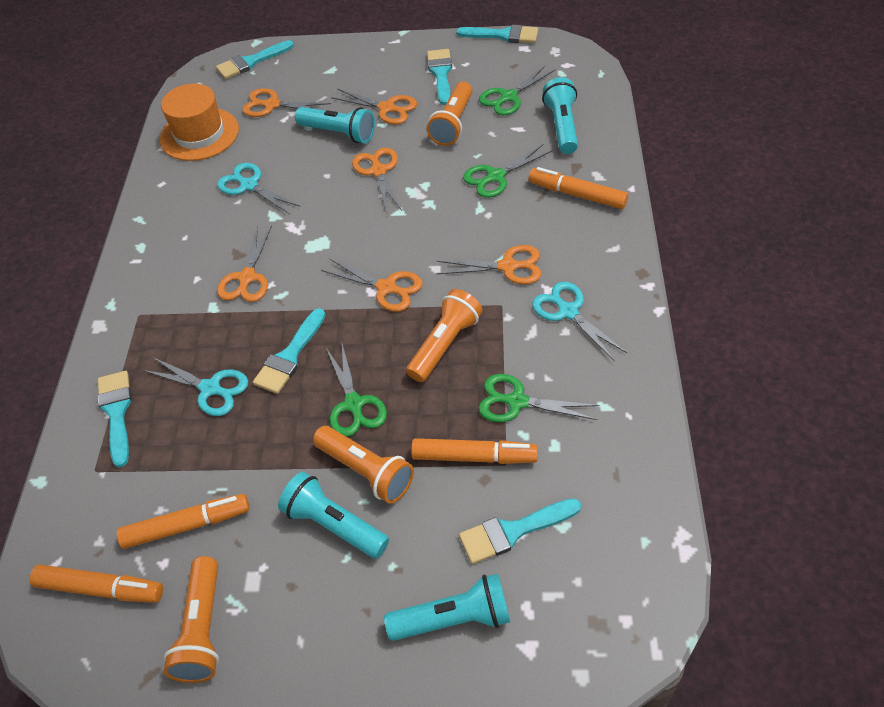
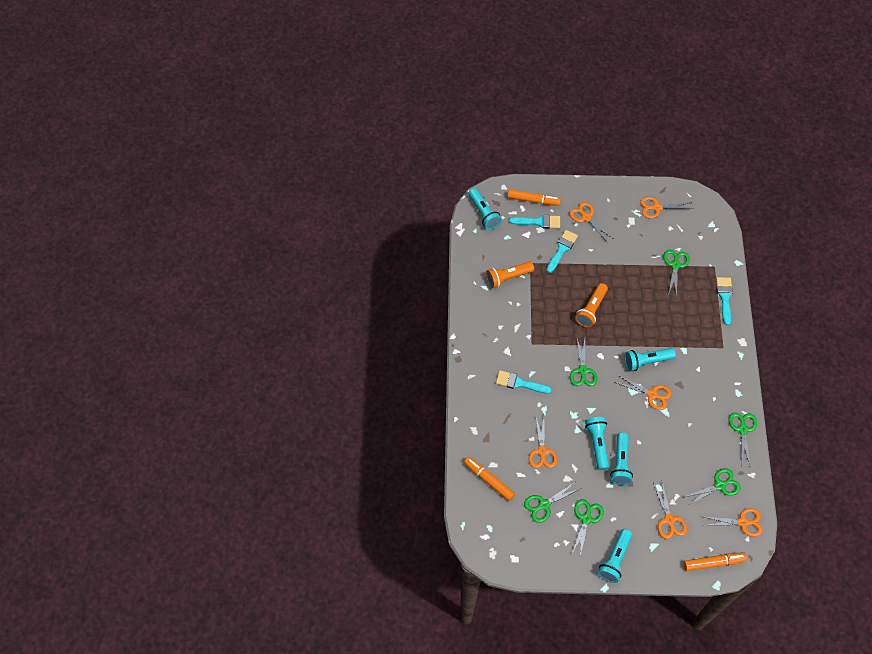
green scissors: 4 -> 6
orange flashlight: 4 -> 2
orange hat: 1 -> 0
orange marker: 4 -> 3
turquoise brush: 6 -> 4
turquoise flashlight: 4 -> 5
turquoise scissors: 3 -> 0

